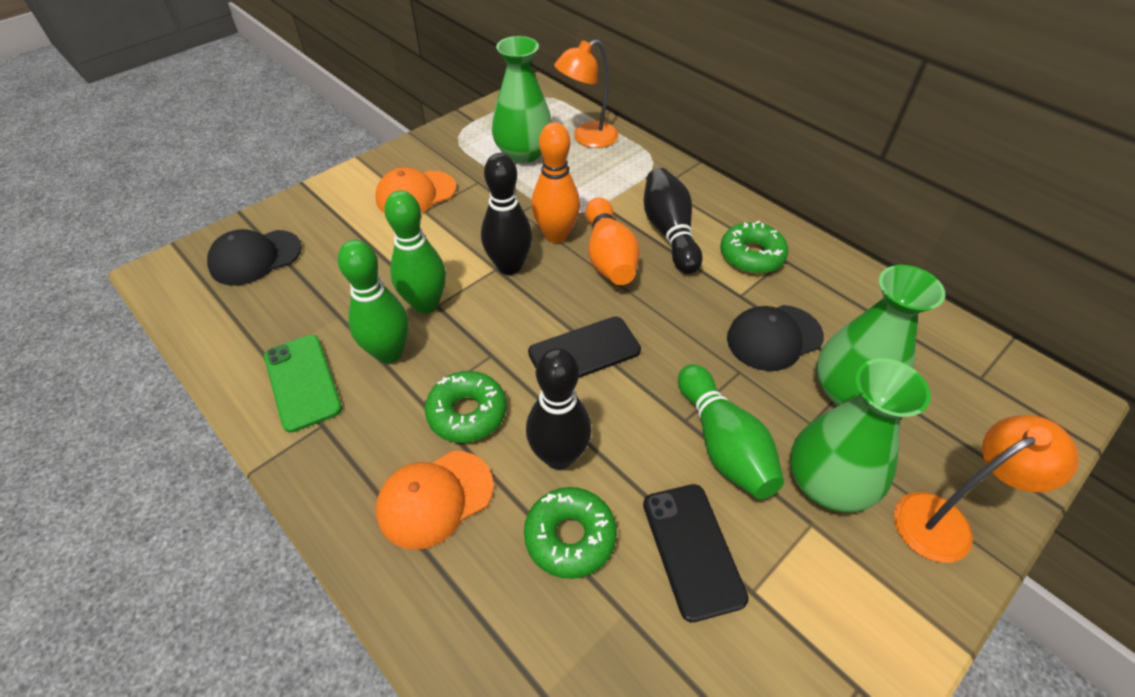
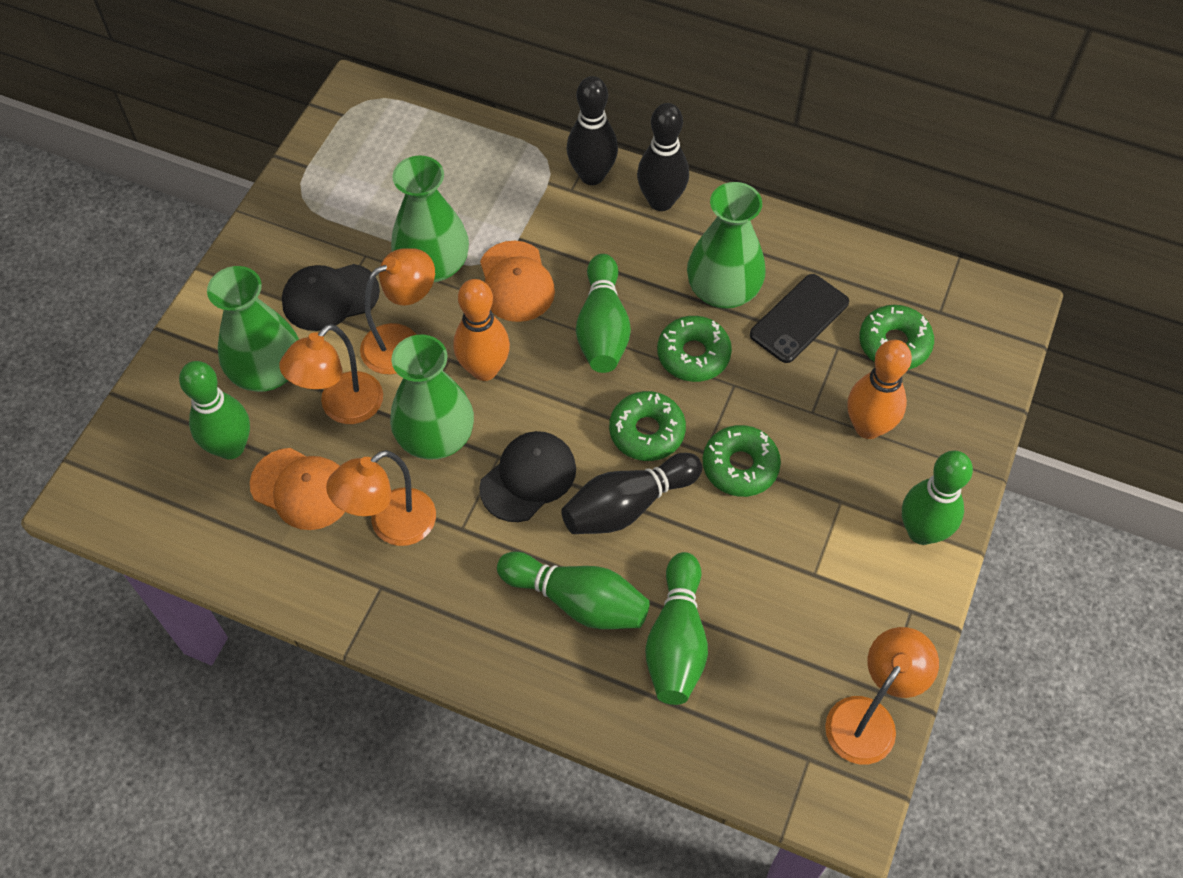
black phone: 2 -> 1
green bowling pin: 3 -> 5
green donut: 3 -> 4
green phone: 1 -> 0
green vase: 3 -> 4
orange lamp: 2 -> 4

